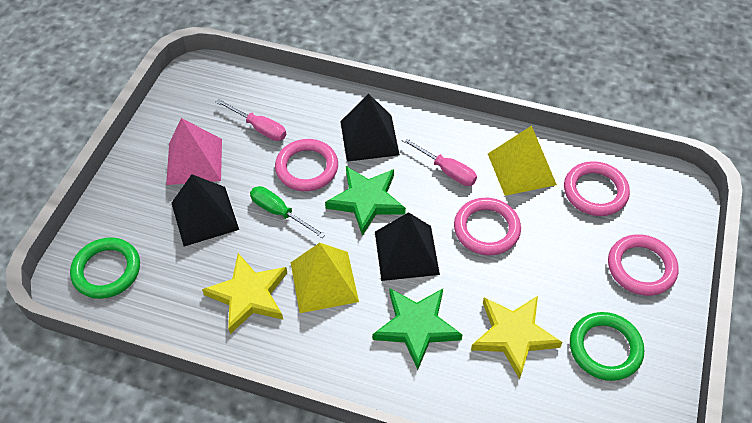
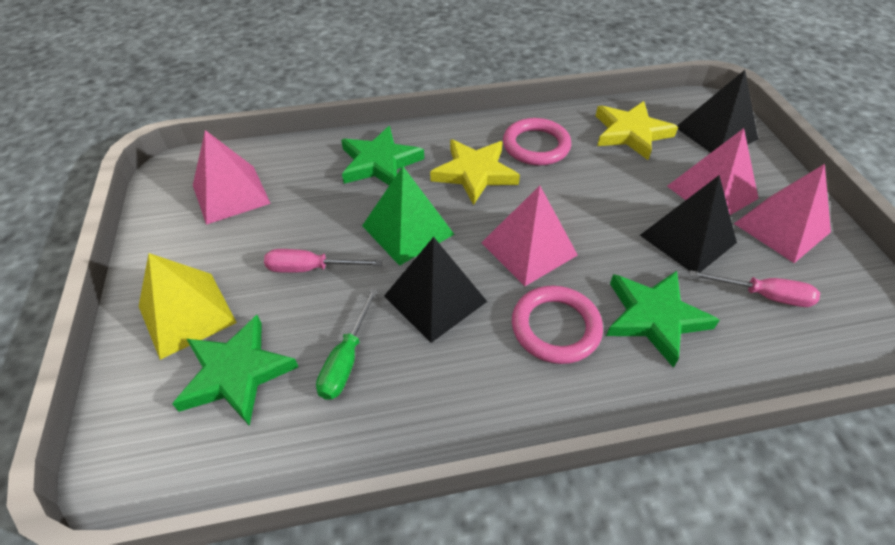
green pyramid: 0 -> 1
green ring: 2 -> 0
green star: 2 -> 3
pink pyramid: 1 -> 4
pink ring: 4 -> 2
yellow pyramid: 2 -> 1

